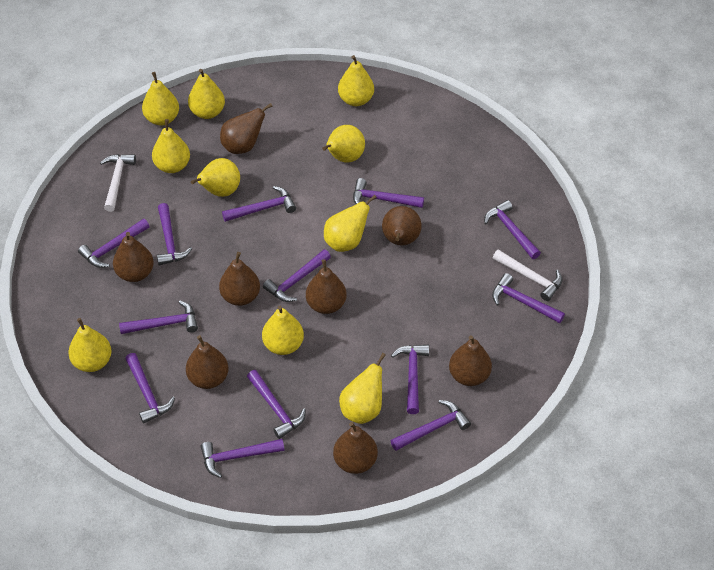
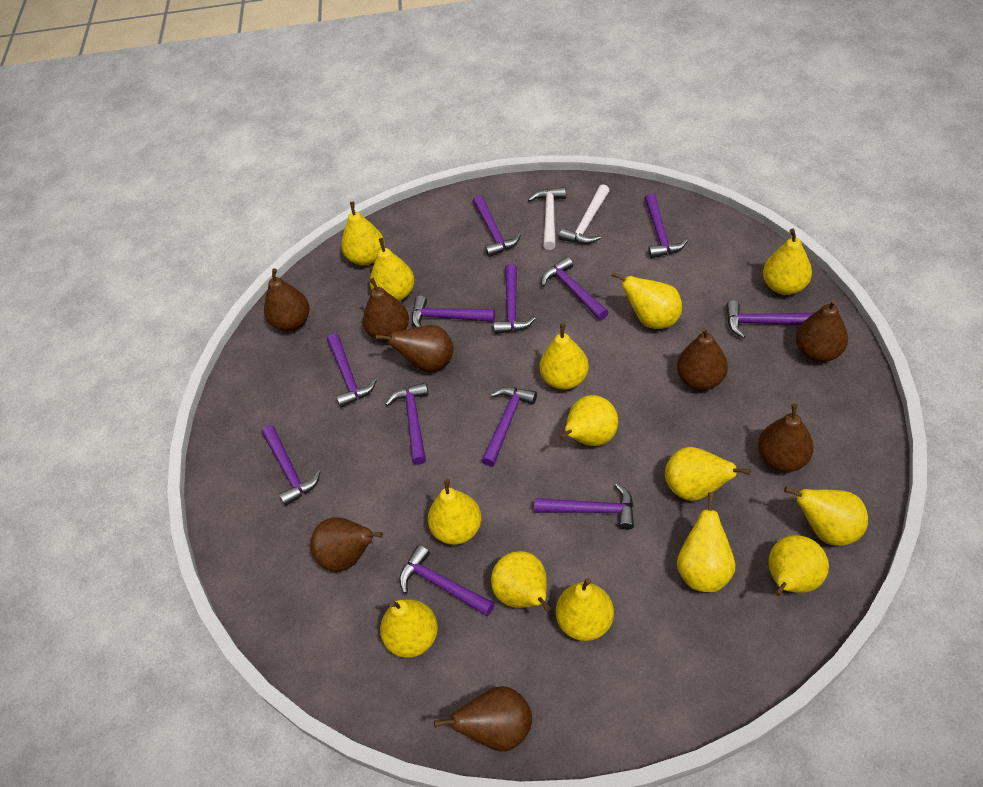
purple hammer: 13 -> 12
yellow pear: 10 -> 14

